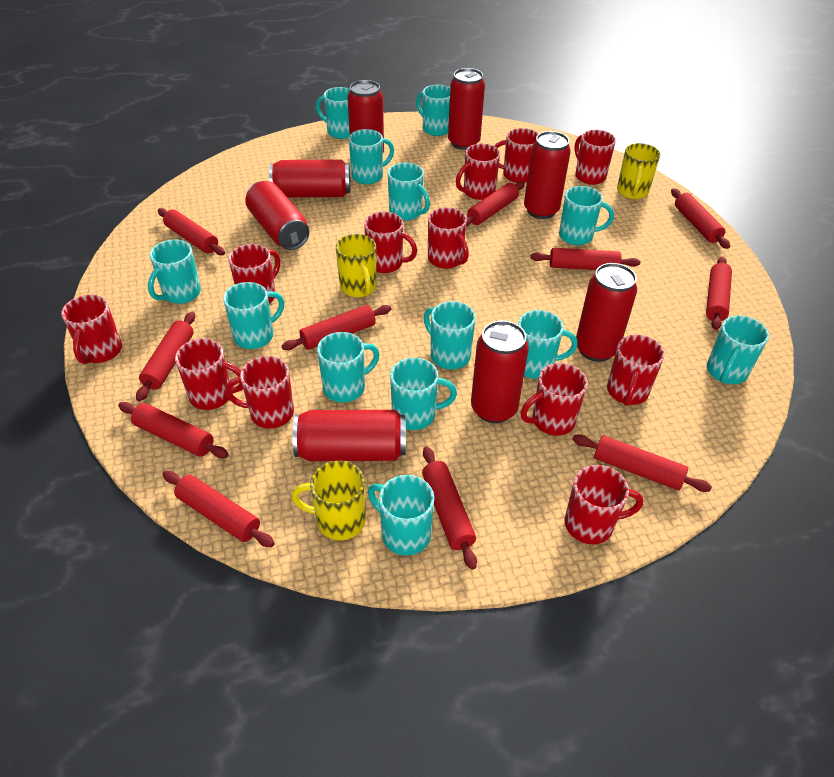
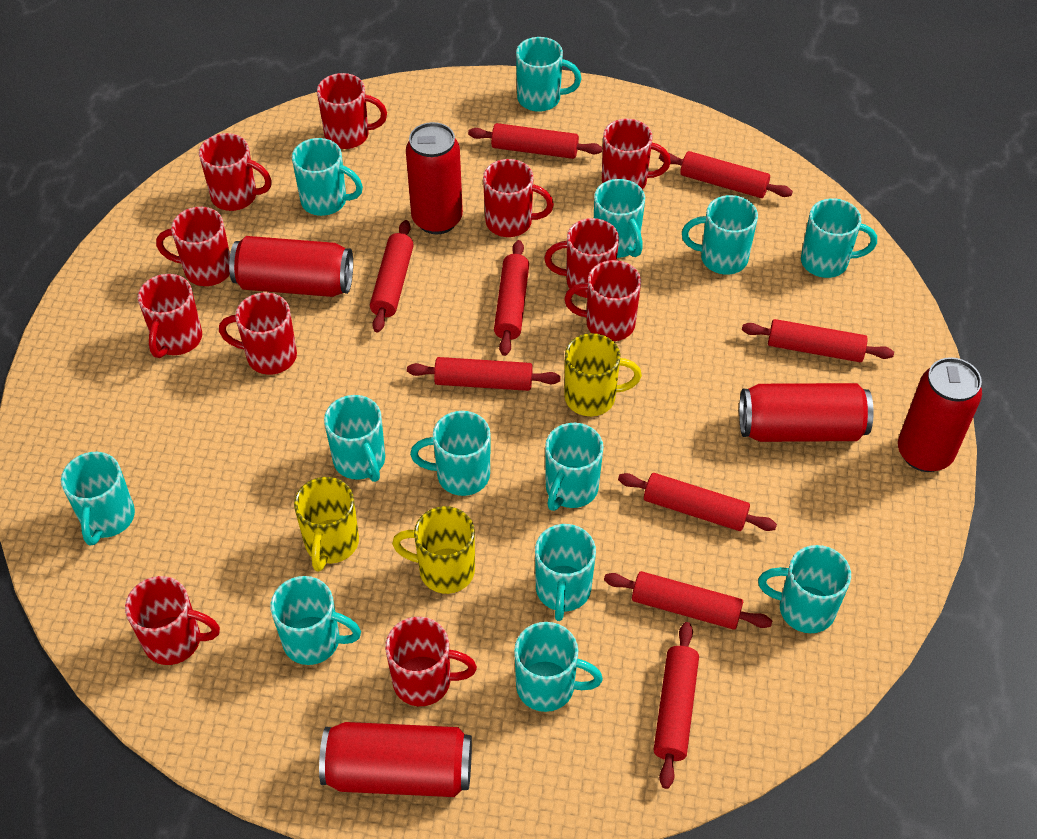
red can: 8 -> 5
red mug: 12 -> 11
red rolling pin: 11 -> 9

